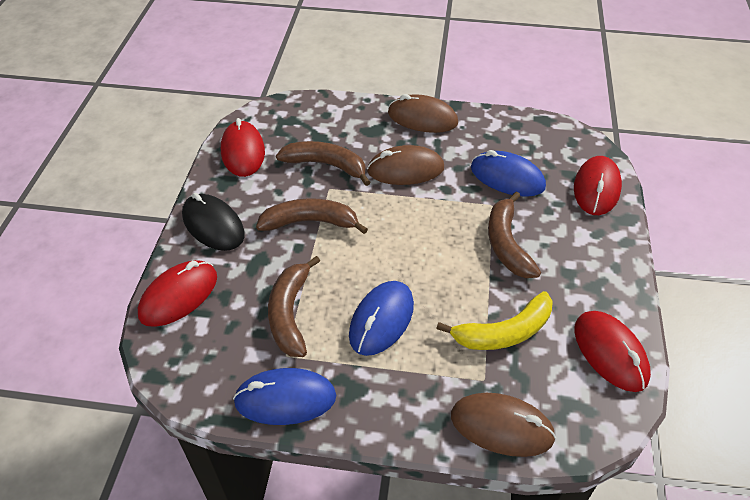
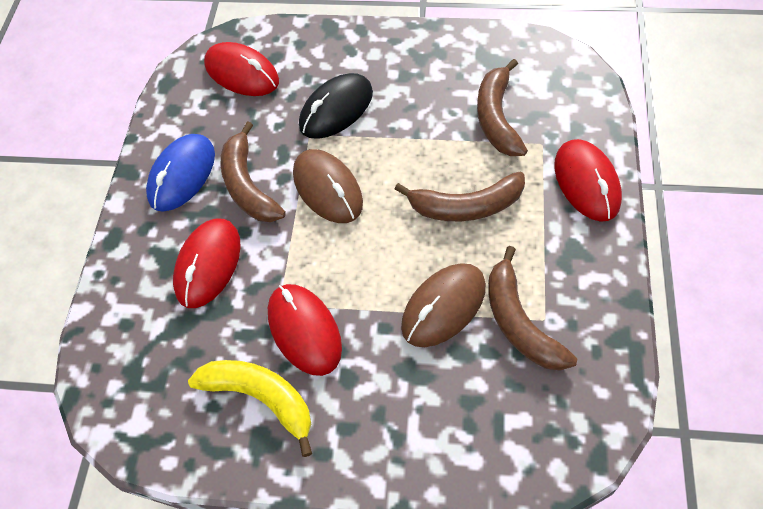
blue mouse: 3 -> 1
brown mouse: 3 -> 2

